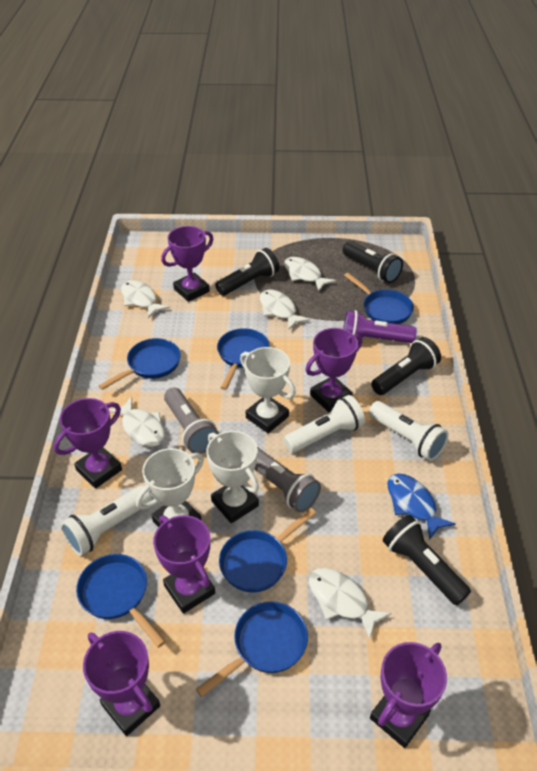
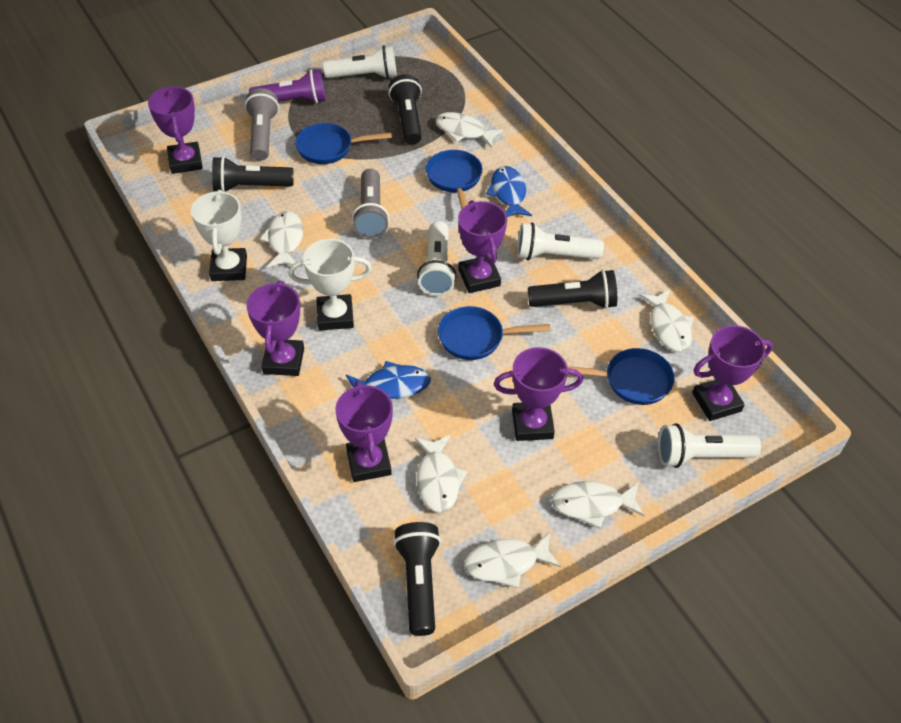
blue fish: 1 -> 2
blue pan: 6 -> 4
white fish: 5 -> 6
white flashlight: 3 -> 4
white trophy: 3 -> 2

